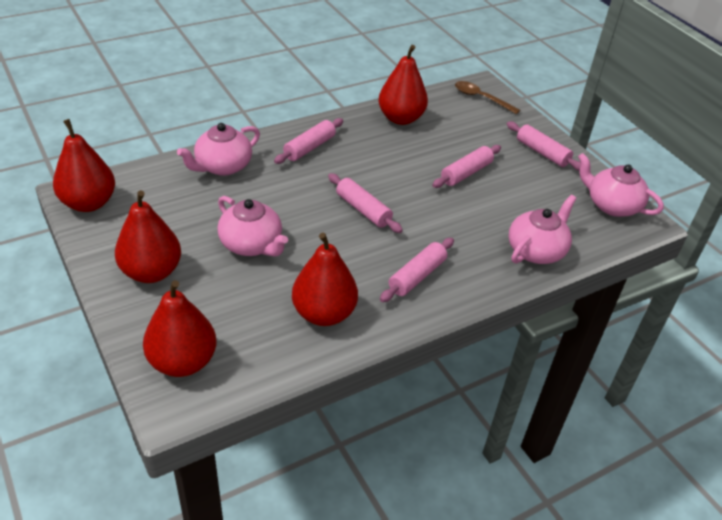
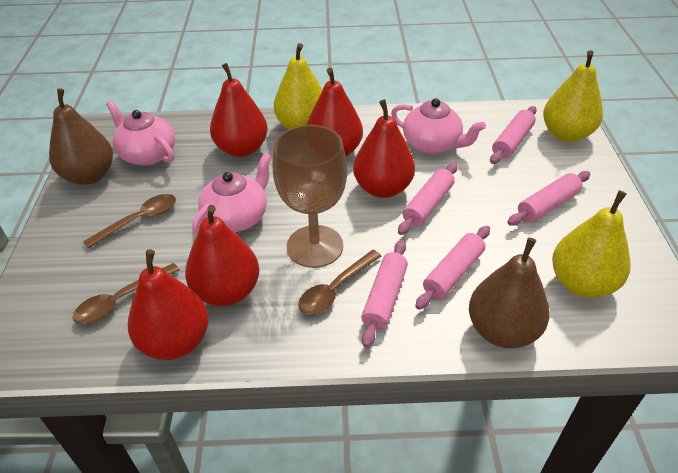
brown goblet: 0 -> 1
brown pear: 0 -> 2
brown spoon: 1 -> 3
pink teapot: 4 -> 3
yellow pear: 0 -> 3

